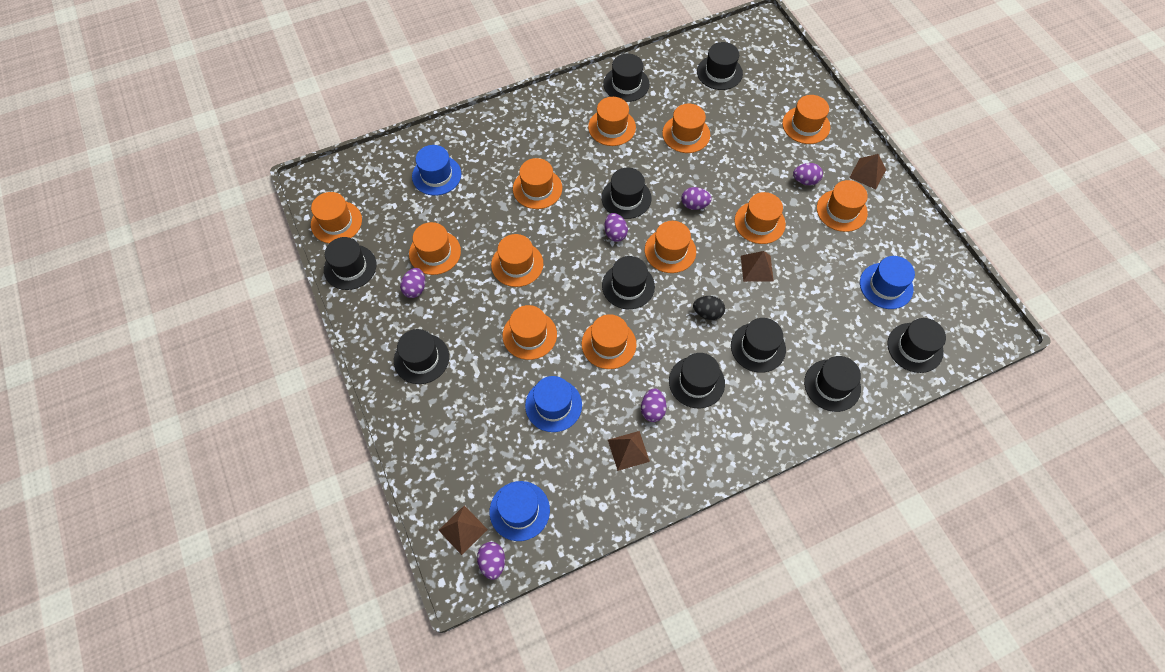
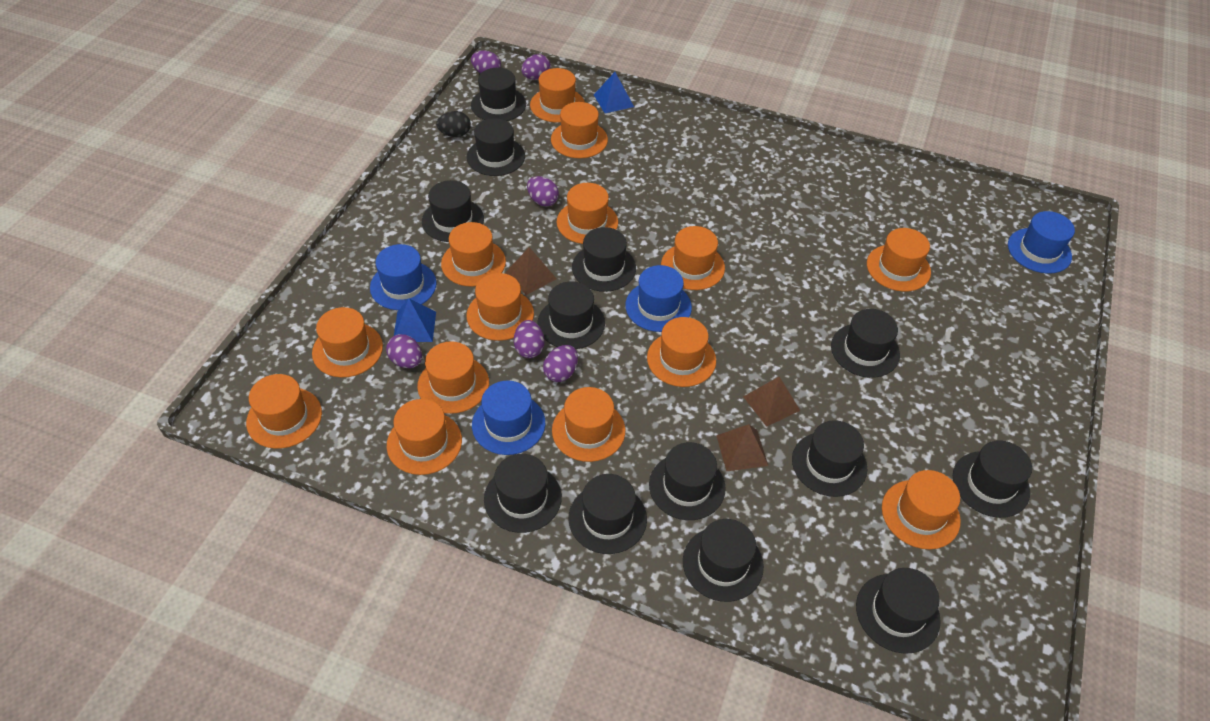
black hat: 10 -> 13
blue pyramid: 0 -> 2
brown pyramid: 4 -> 3
orange hat: 12 -> 14

